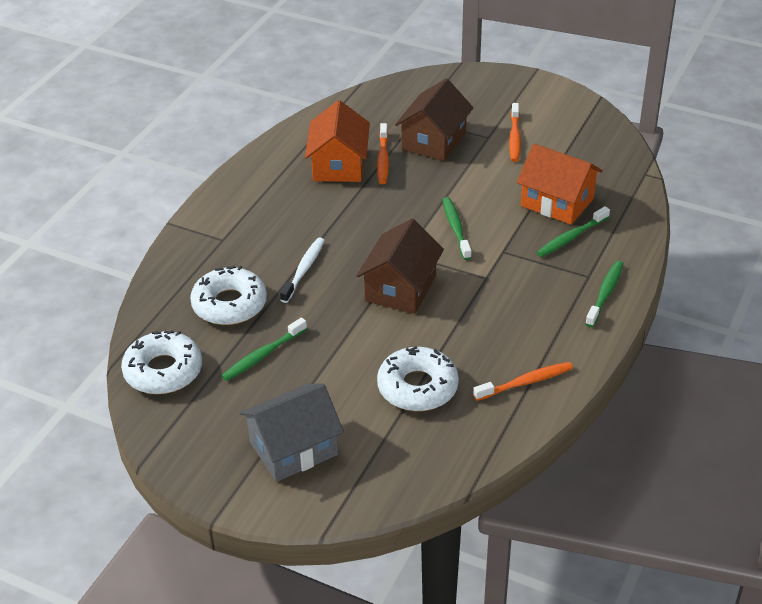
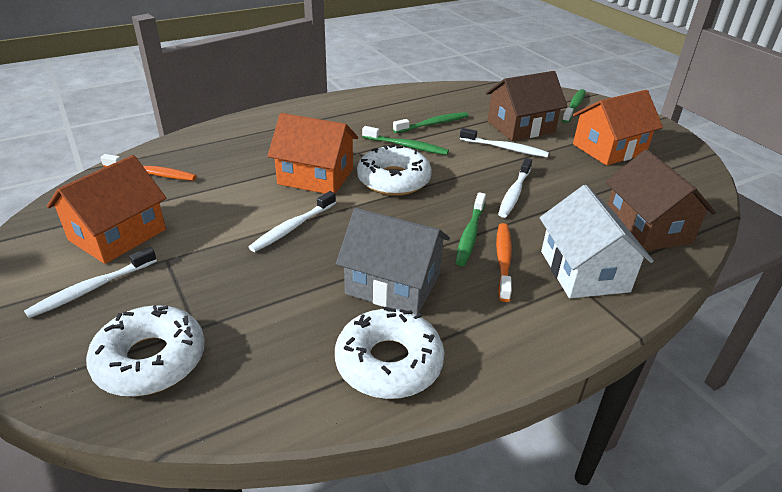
orange house: 2 -> 3
orange toothbrush: 3 -> 2
white house: 0 -> 1
white toothbrush: 1 -> 4

